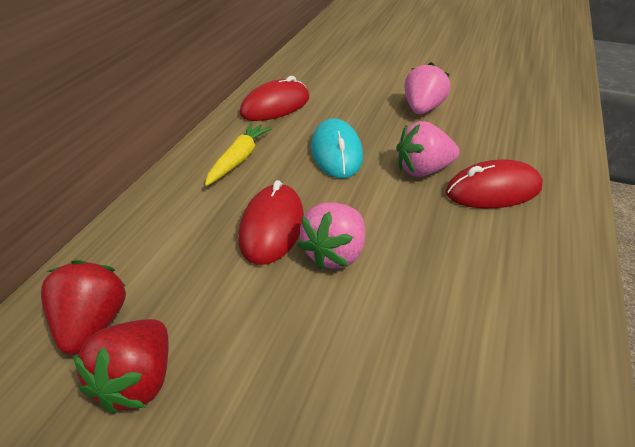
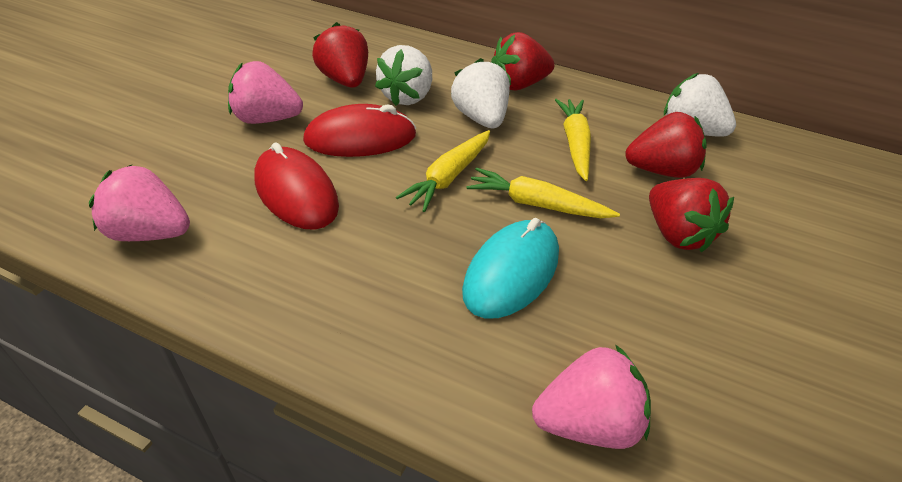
red mouse: 3 -> 2
red strawberry: 2 -> 4
white strawberry: 0 -> 3
yellow carrot: 1 -> 3

